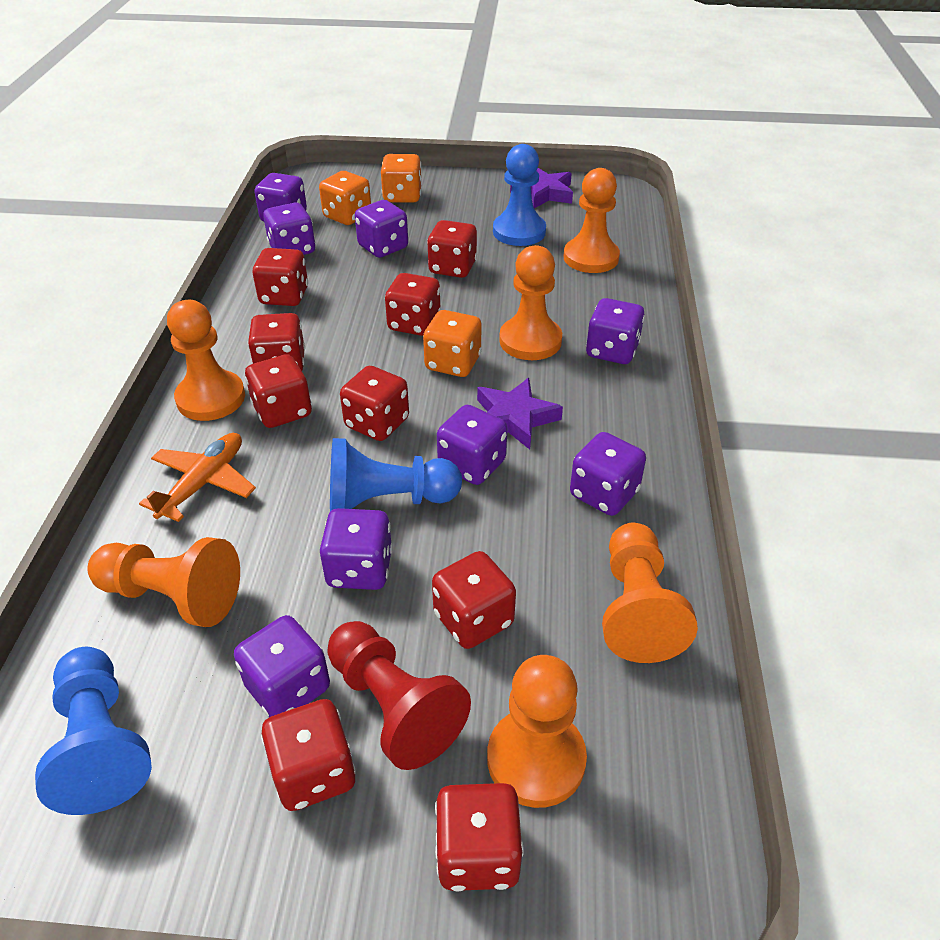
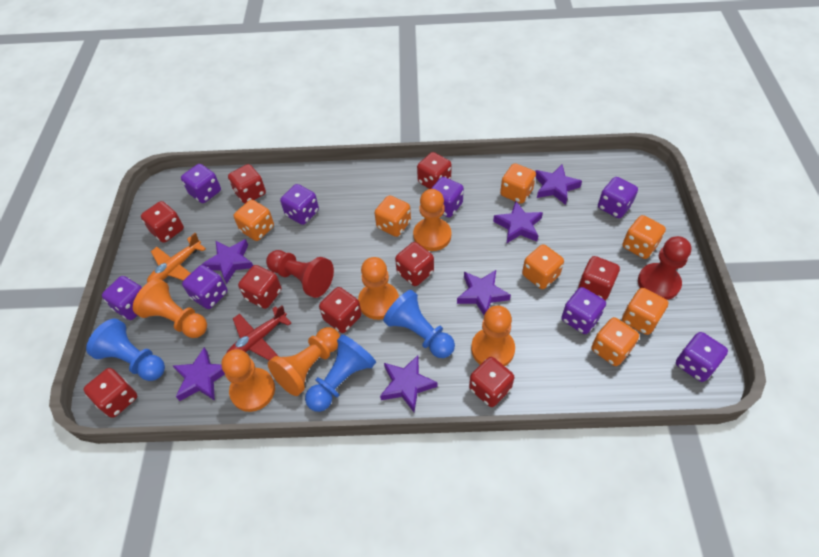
orange dice: 3 -> 7
purple star: 2 -> 6
red pawn: 1 -> 2
red plane: 0 -> 1

